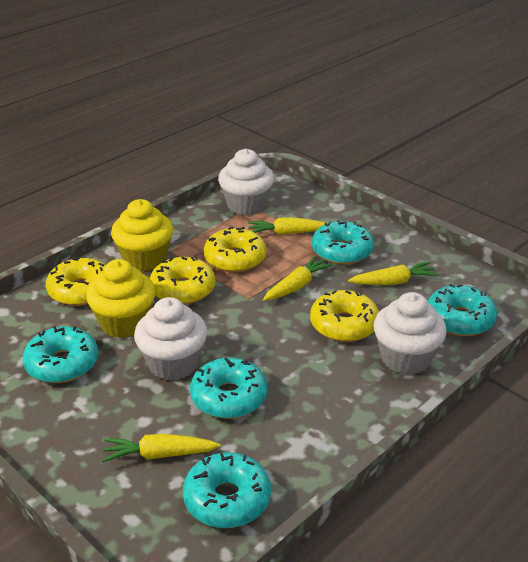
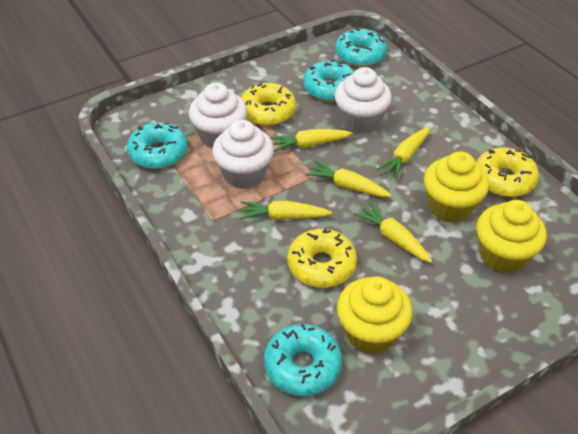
turquoise donut: 5 -> 4
yellow carrot: 4 -> 5
yellow cupcake: 2 -> 3
yellow donut: 4 -> 3

